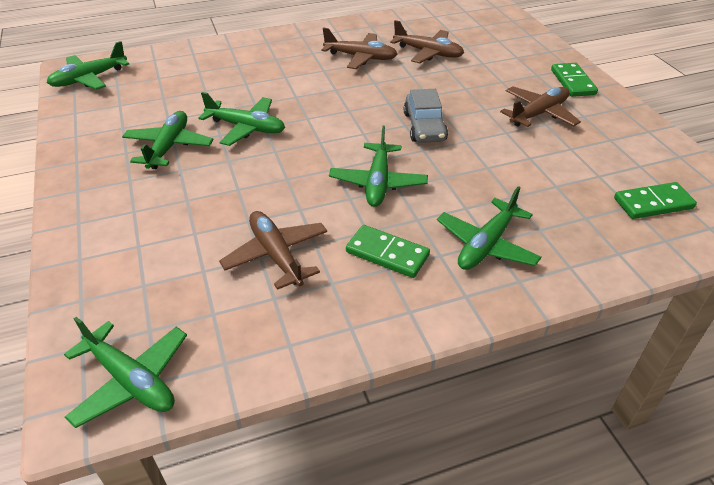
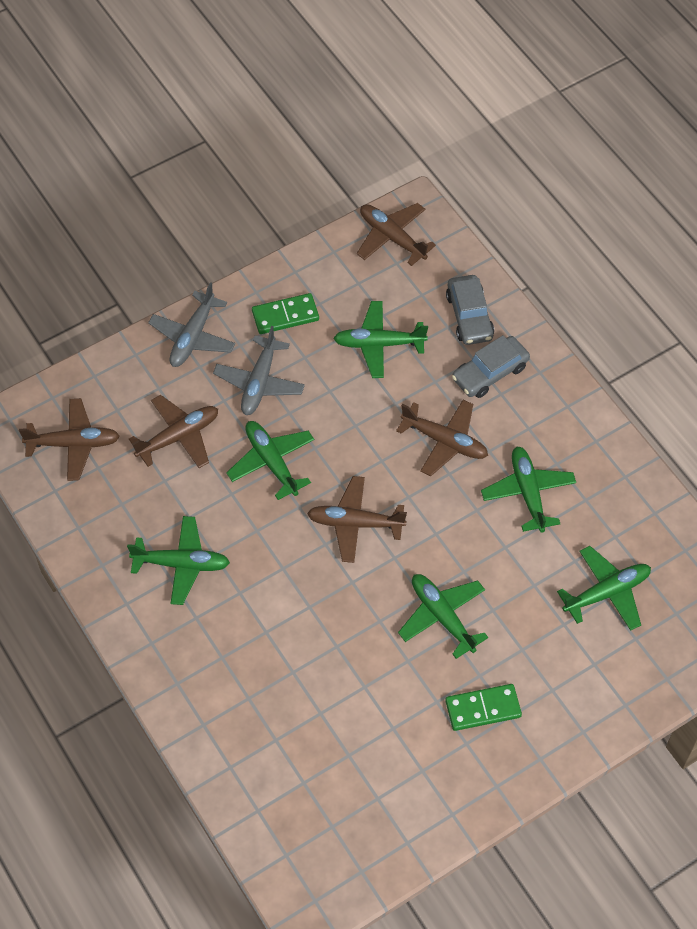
brown plane: 4 -> 5
green domino: 3 -> 2
grey car: 1 -> 2
grey plane: 0 -> 2

